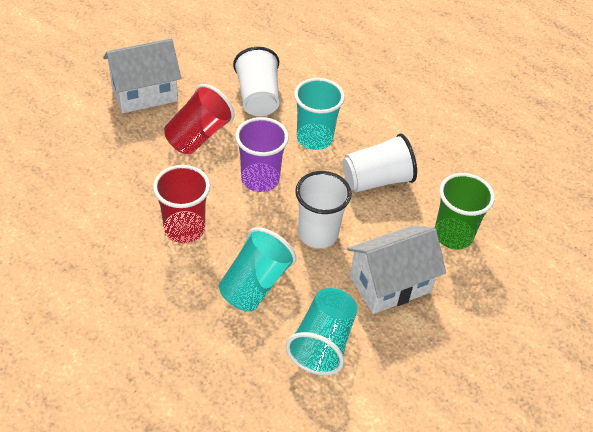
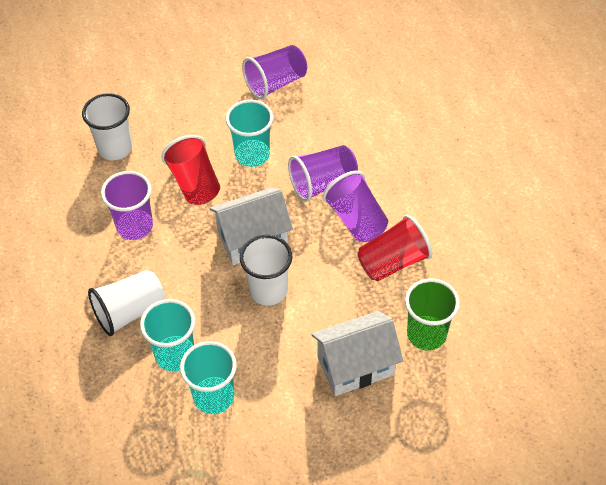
purple cup: 1 -> 4

